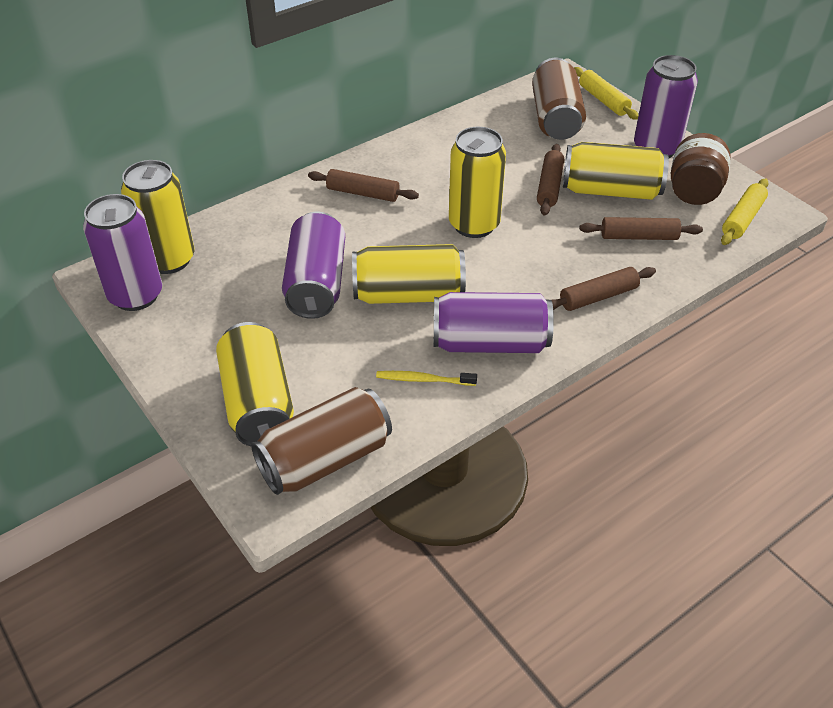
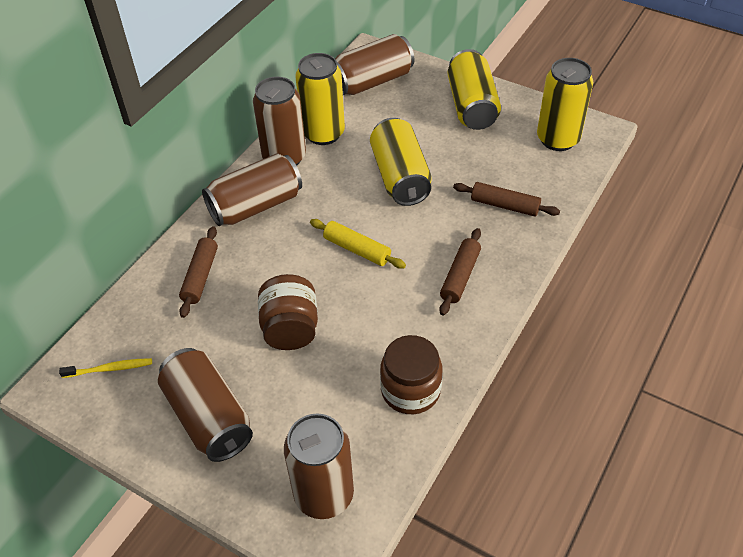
brown can: 2 -> 5
brown jar: 1 -> 2
brown rolling pin: 4 -> 3
purple can: 4 -> 0
yellow can: 5 -> 4
yellow rolling pin: 2 -> 1

